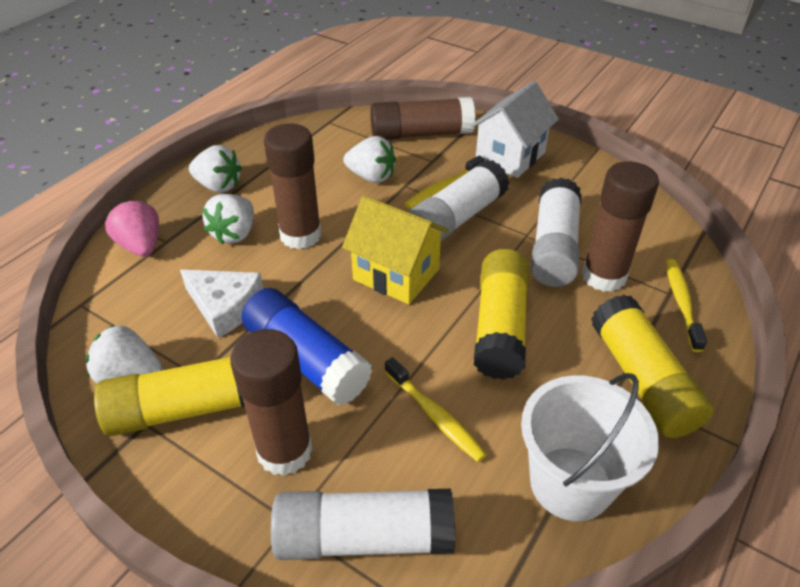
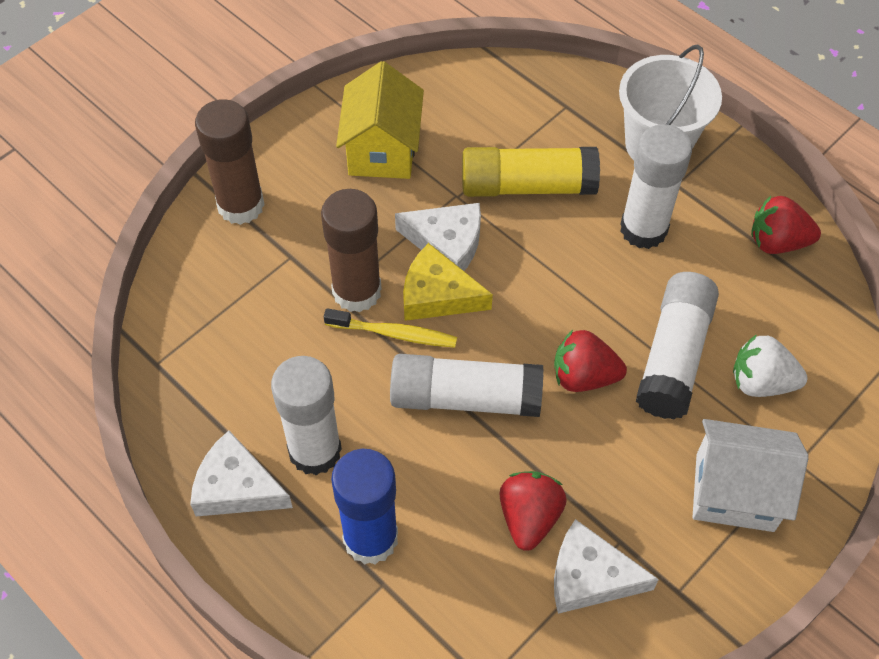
brown glue stick: 4 -> 2
pink strawberry: 1 -> 0
red strawberry: 0 -> 3
white cheese: 1 -> 3
white glue stick: 3 -> 4
white strawberry: 4 -> 1
yellow cheese: 0 -> 1
yellow glue stick: 3 -> 1
yellow toothbrush: 3 -> 1

